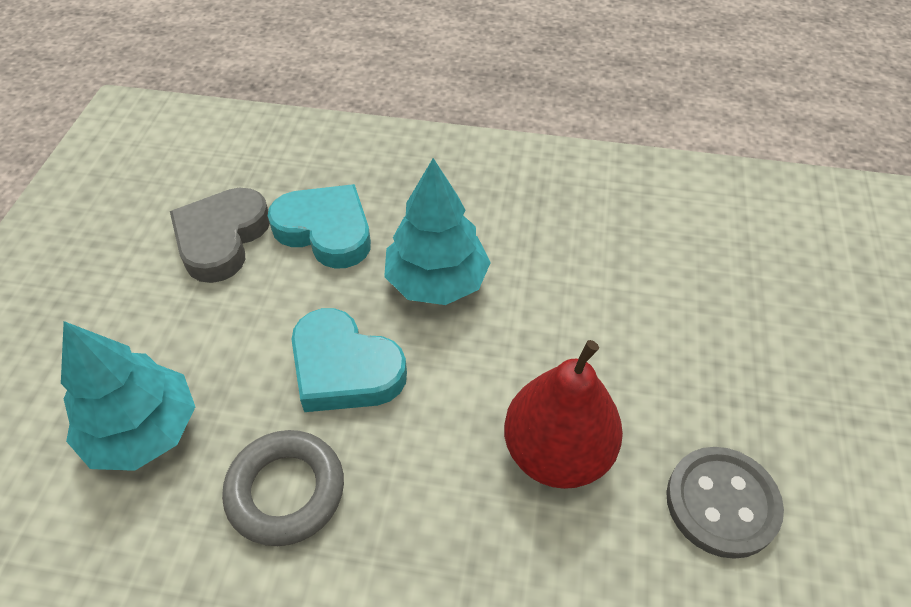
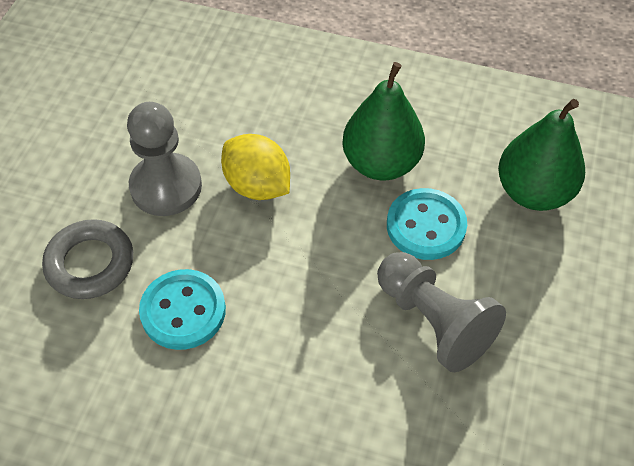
green pear: 0 -> 2
grey button: 1 -> 0
grey heart: 1 -> 0
grey pawn: 0 -> 2
red pear: 1 -> 0
turquoise button: 0 -> 2
turquoise heart: 2 -> 0
turquoise tree: 2 -> 0
yellow lemon: 0 -> 1

